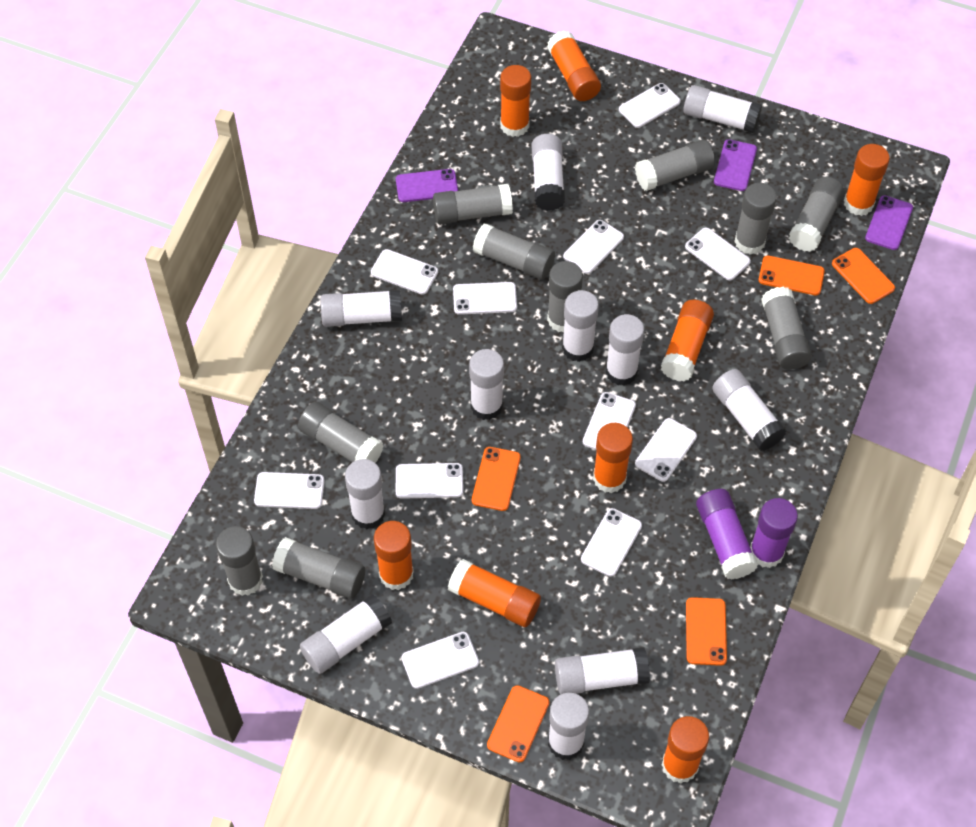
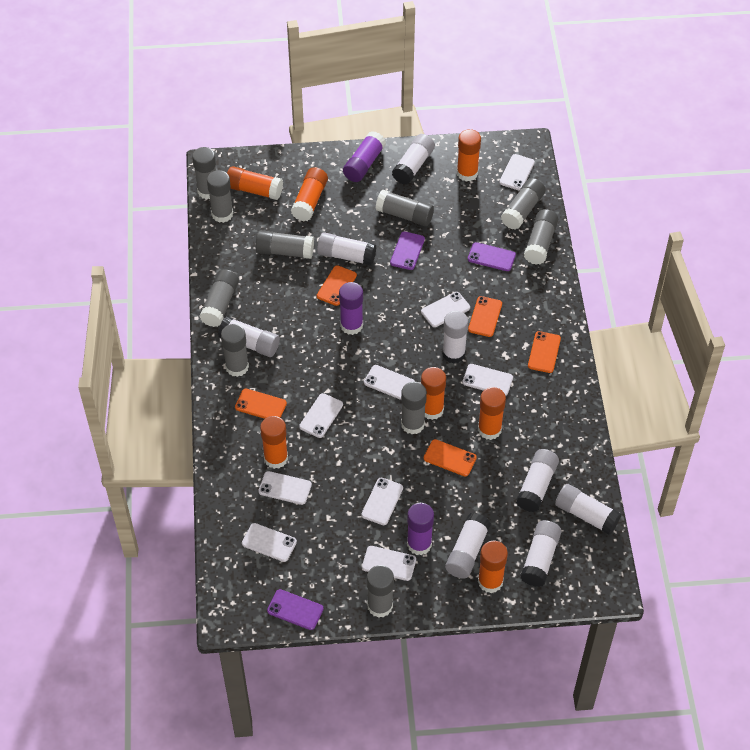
orange glue stick: 8 -> 7
purple glue stick: 2 -> 3
white glue stick: 11 -> 8
white phone: 11 -> 9

